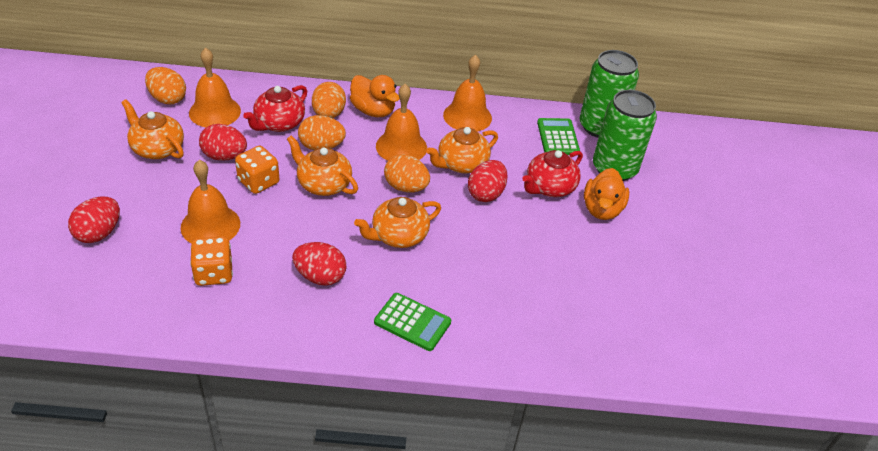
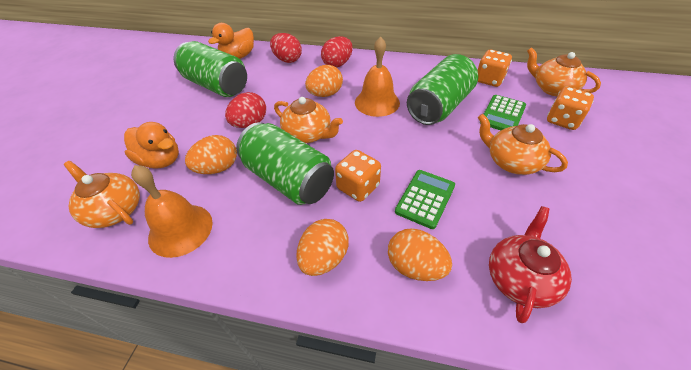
green can: 2 -> 3
orange bell: 4 -> 2
orange dice: 2 -> 3
red egg: 4 -> 3
red teapot: 2 -> 1

